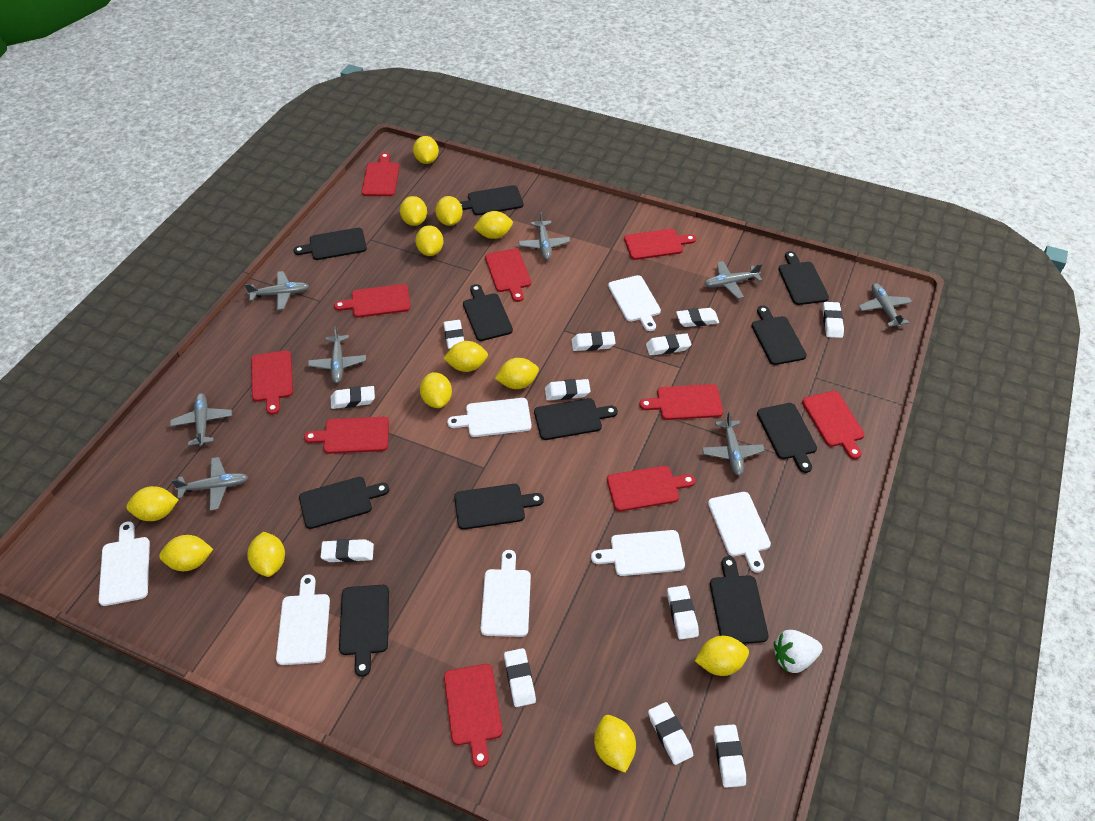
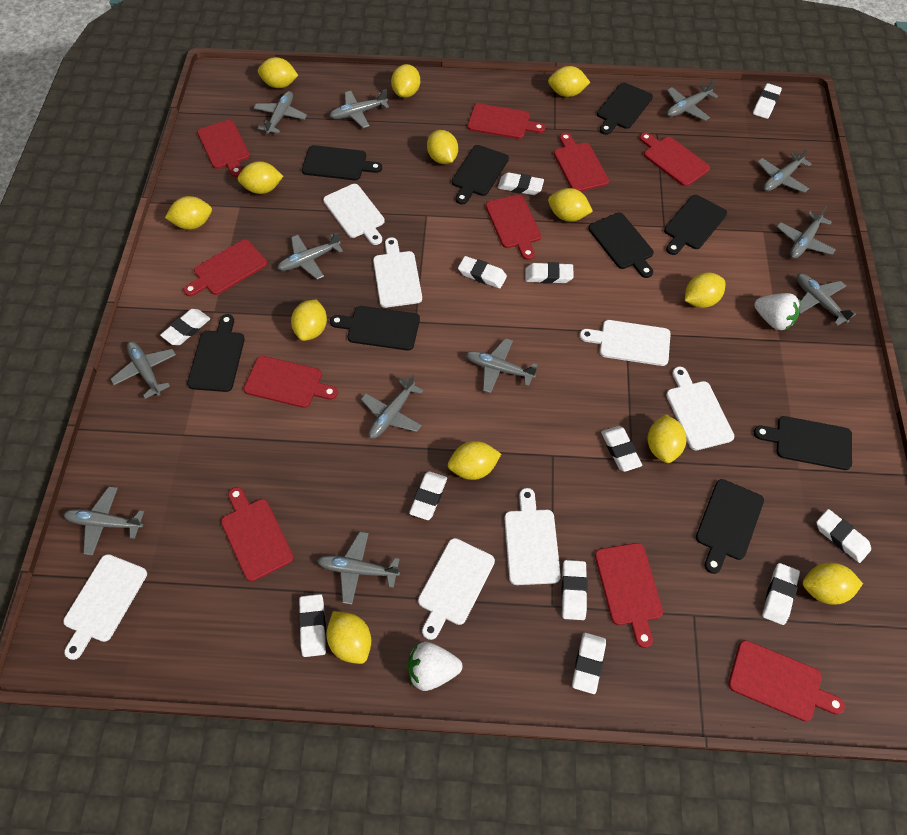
black cutting board: 11 -> 9
grey plane: 8 -> 12
white strawberry: 1 -> 2

